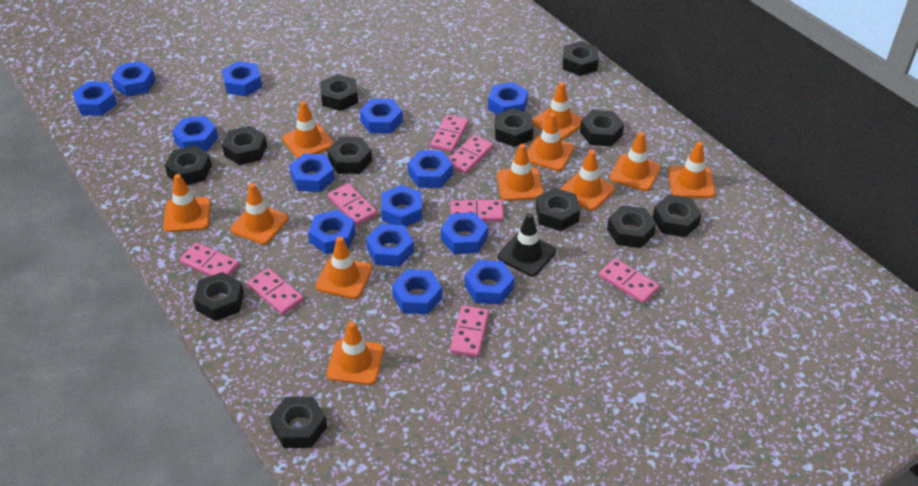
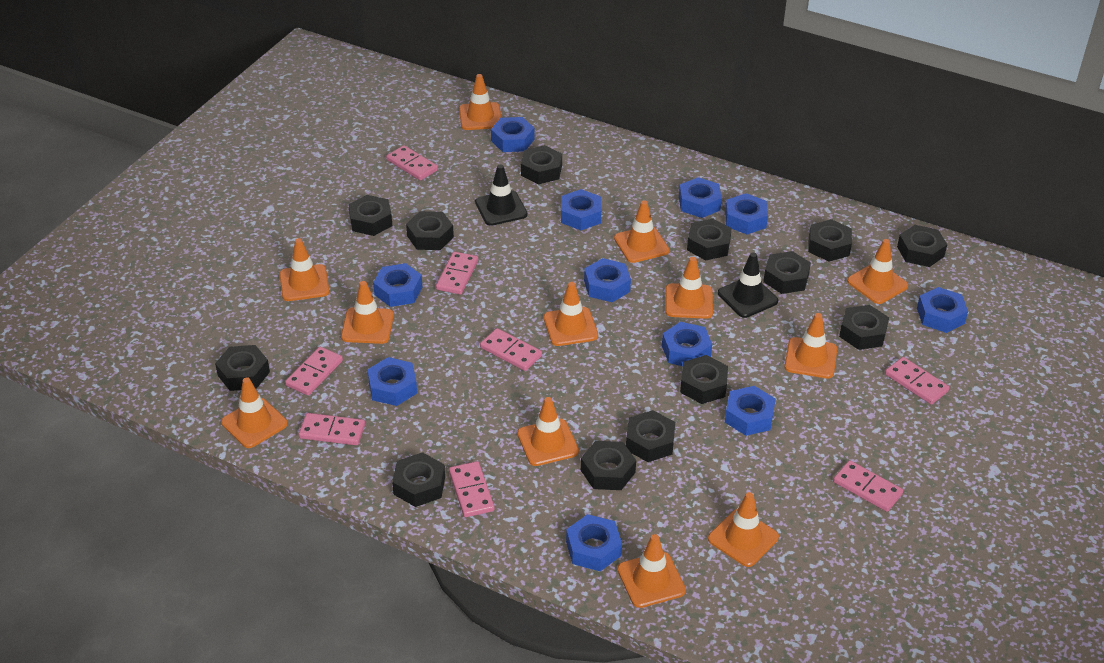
black nut: 12 -> 13
black traffic cone: 1 -> 2
blue nut: 14 -> 11
orange traffic cone: 11 -> 12

